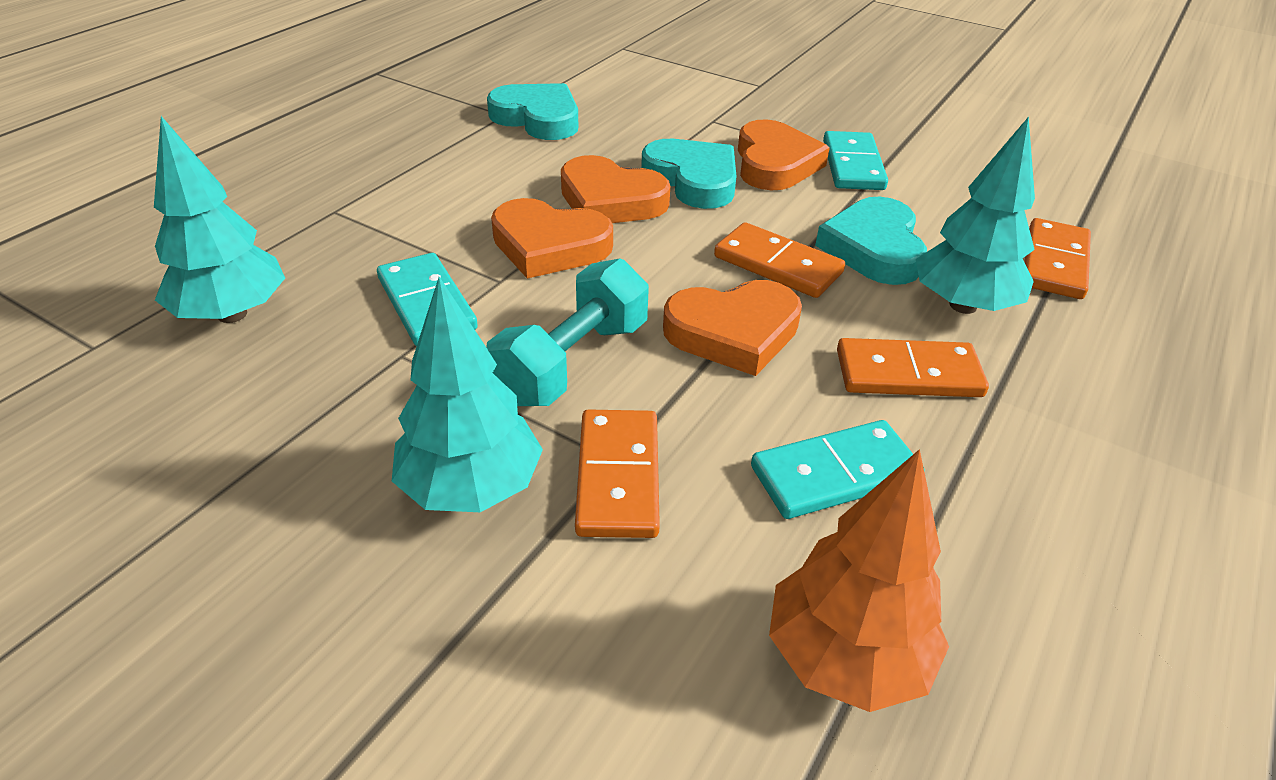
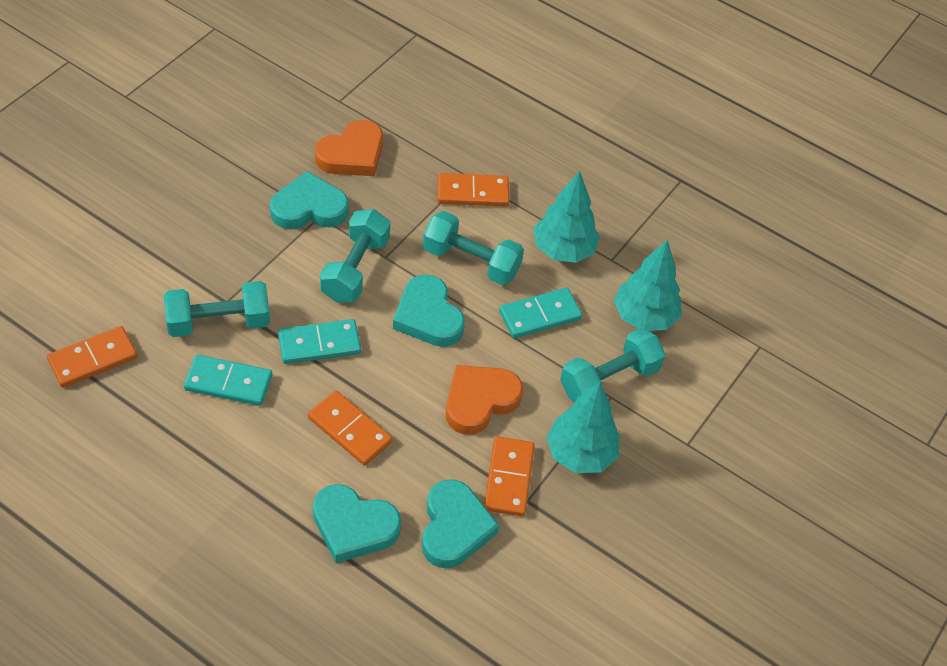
orange heart: 4 -> 2
orange tree: 1 -> 0
turquoise dumbbell: 1 -> 4
turquoise heart: 3 -> 4

